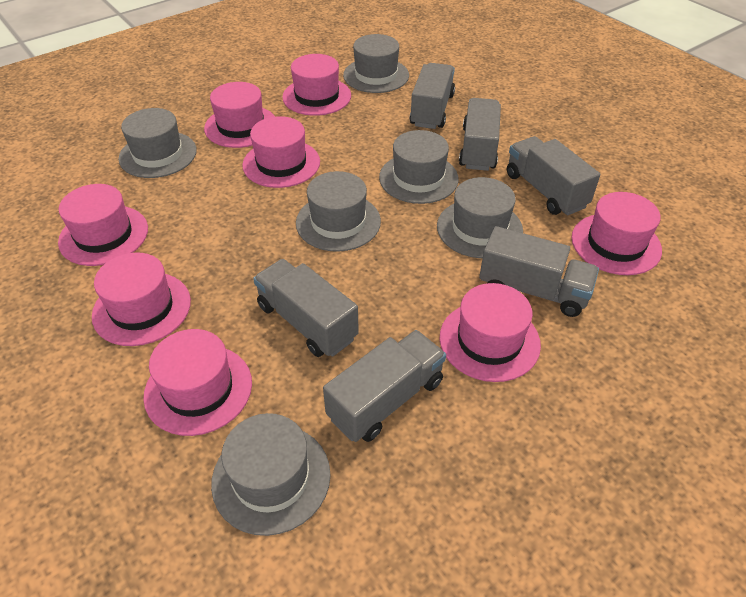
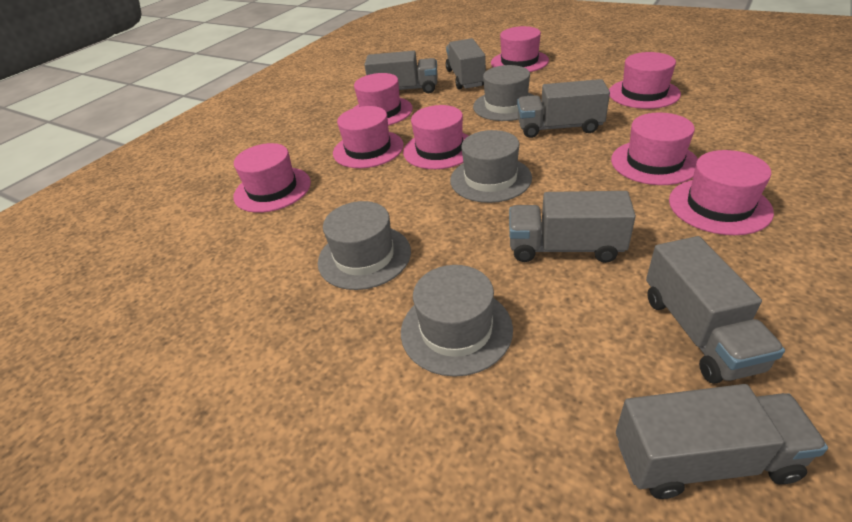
grey hat: 6 -> 4

